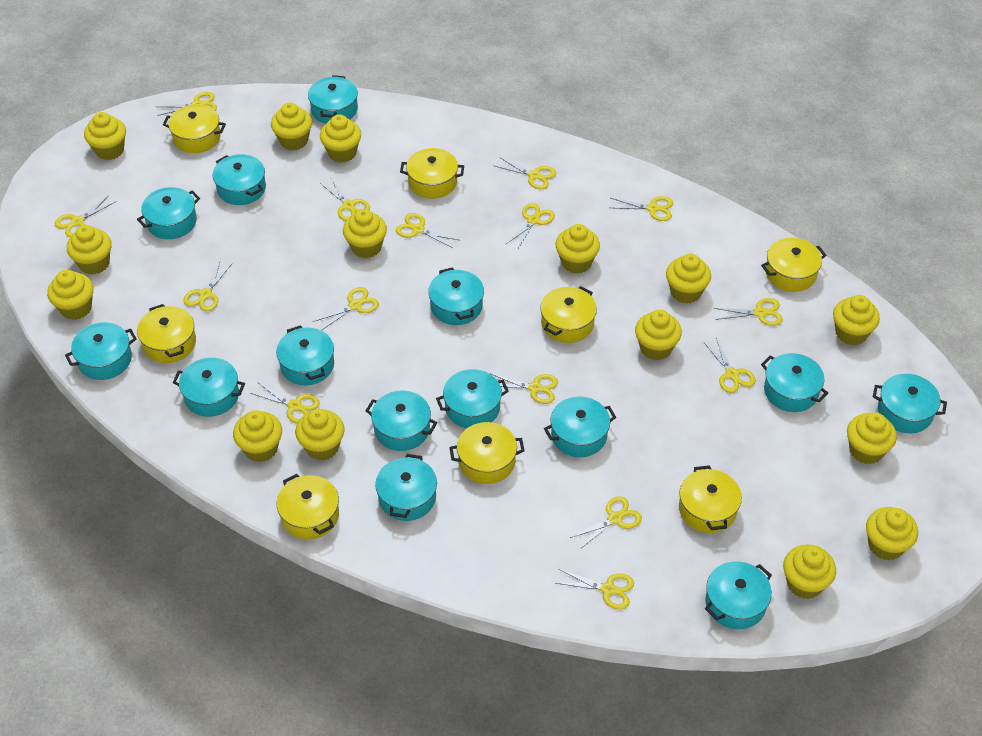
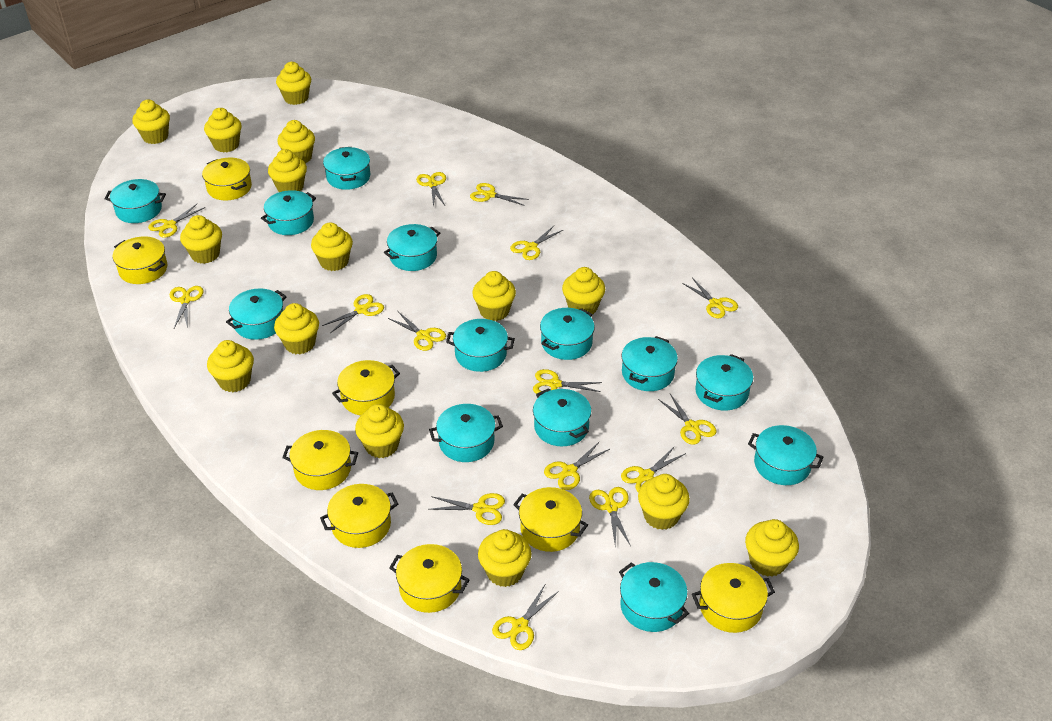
turquoise pot: 14 -> 13

